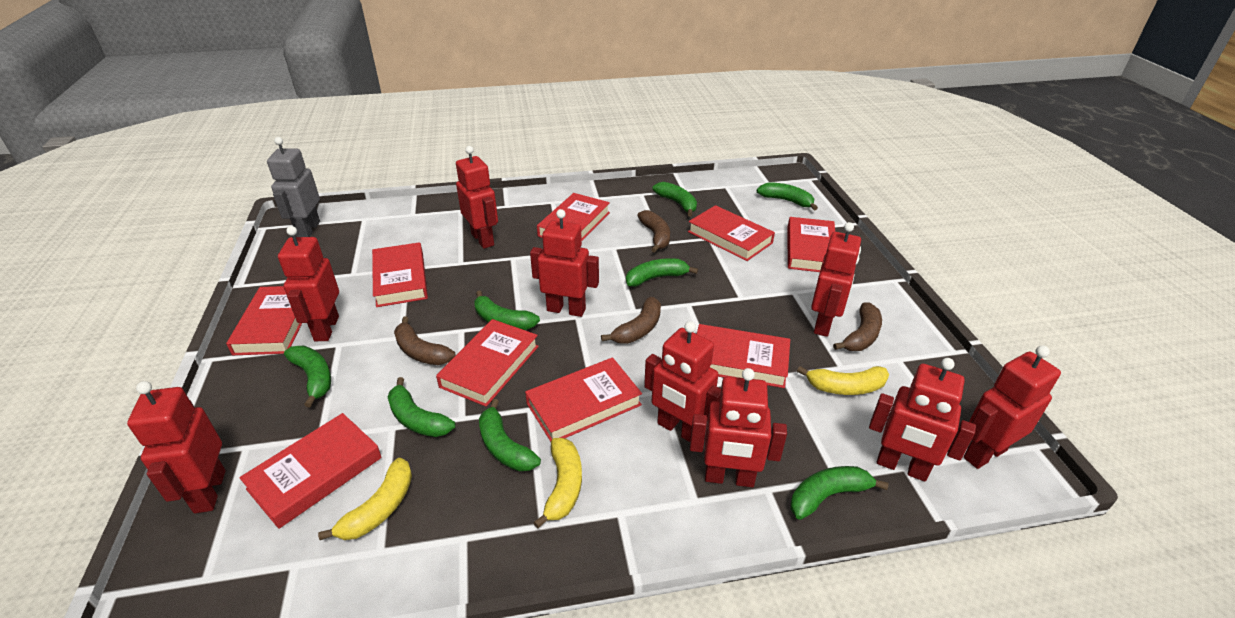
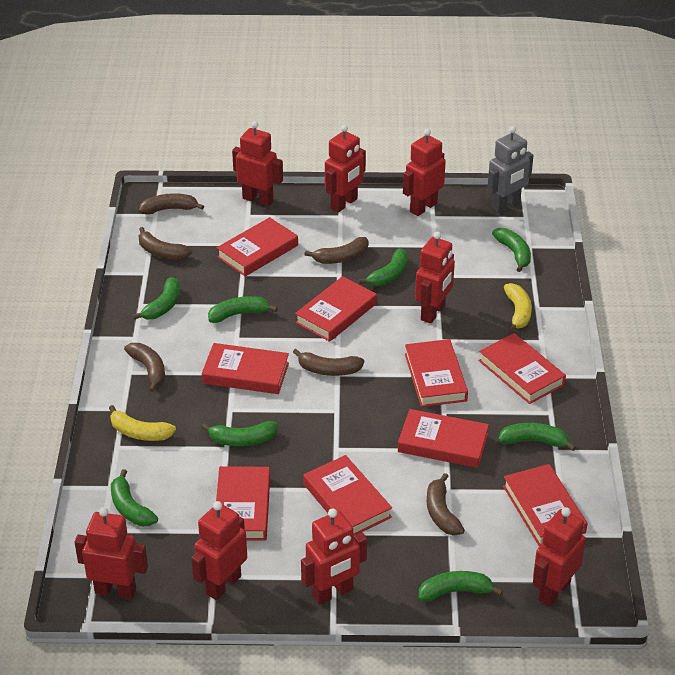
brown banana: 4 -> 6
red robot: 9 -> 8
yellow banana: 3 -> 2

